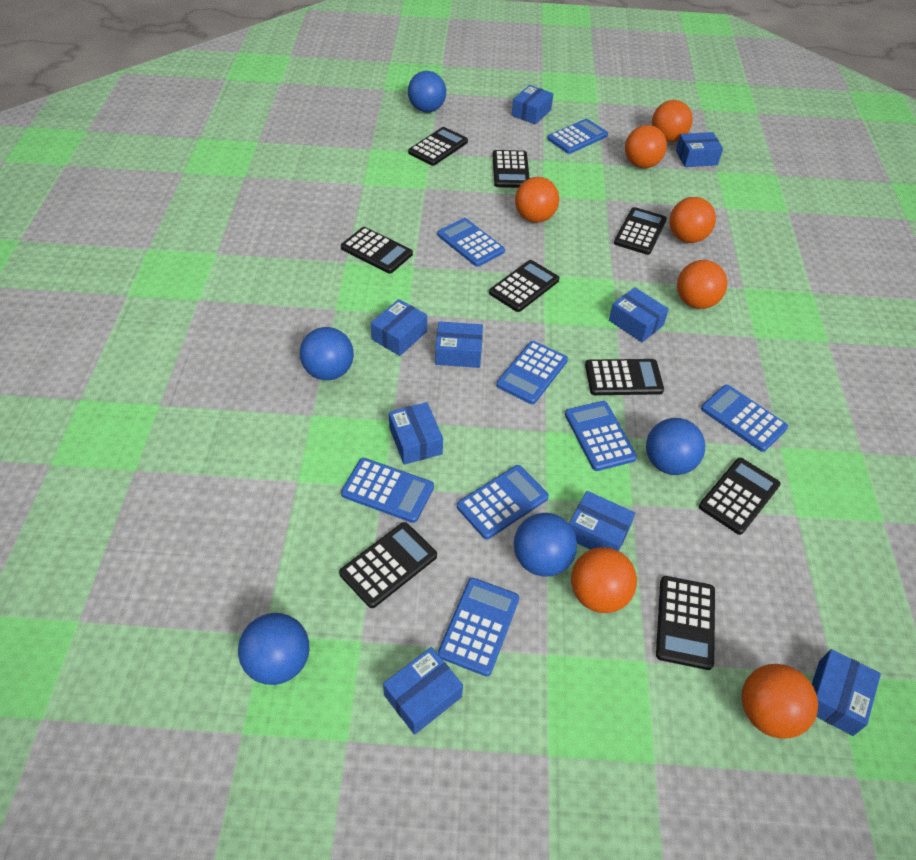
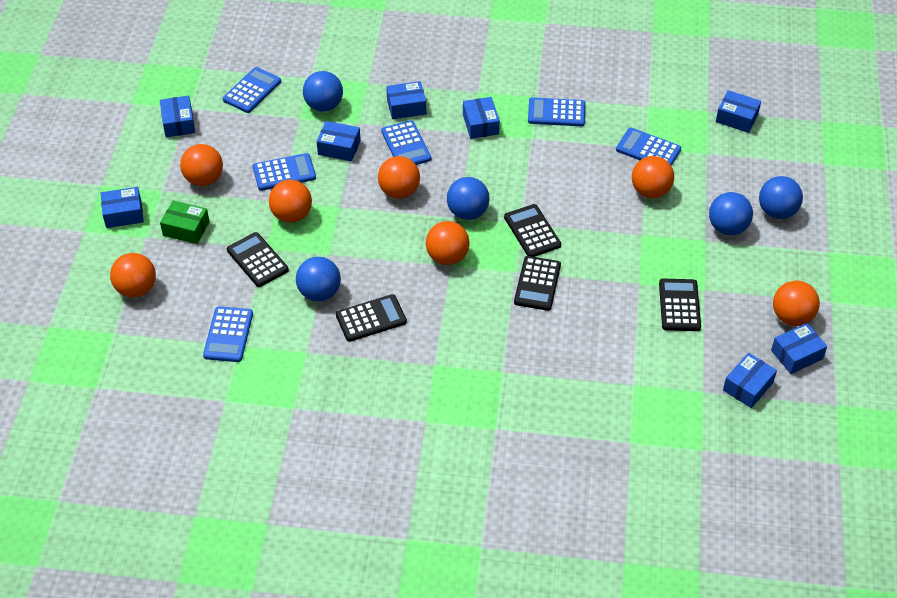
black calculator: 9 -> 5
blue box: 9 -> 8
blue calculator: 8 -> 6
green box: 0 -> 1

